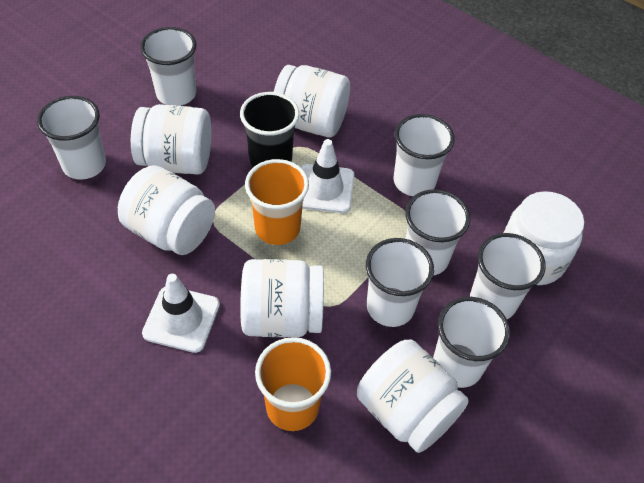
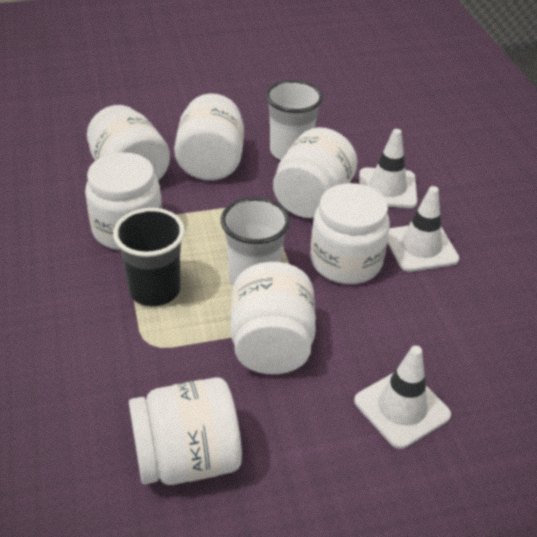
orange cup: 2 -> 0
white cup: 7 -> 2
white jar: 6 -> 7
white traffic cone: 2 -> 3

